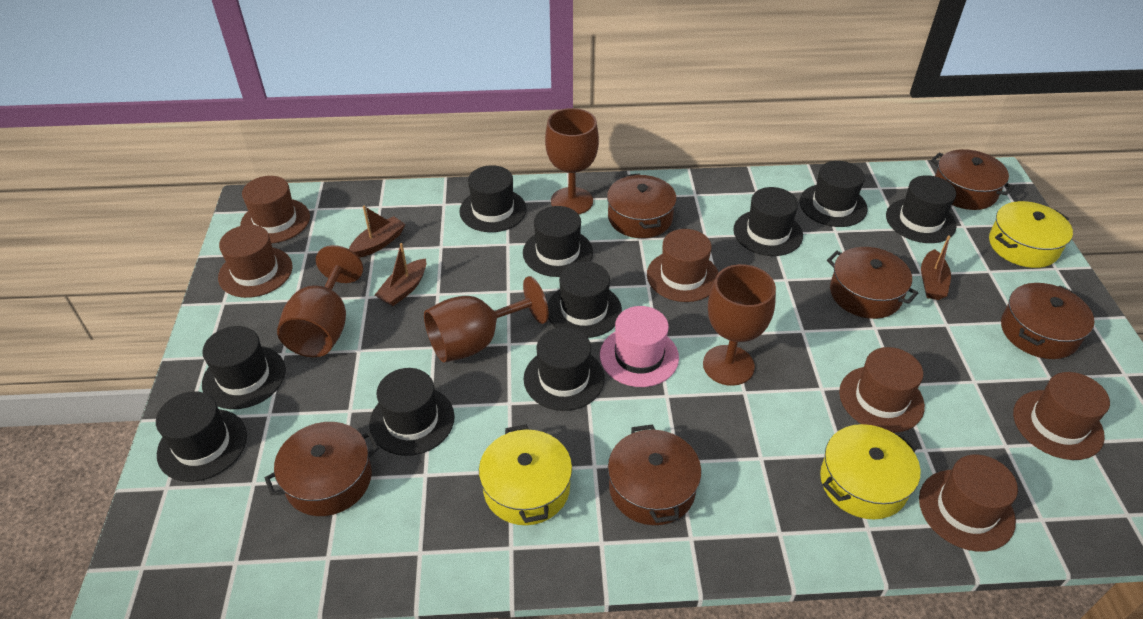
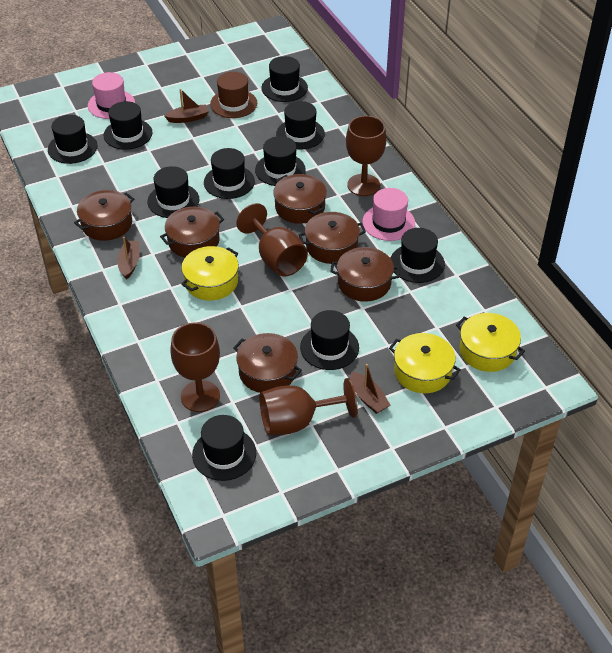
brown hat: 6 -> 1
pink hat: 1 -> 2

